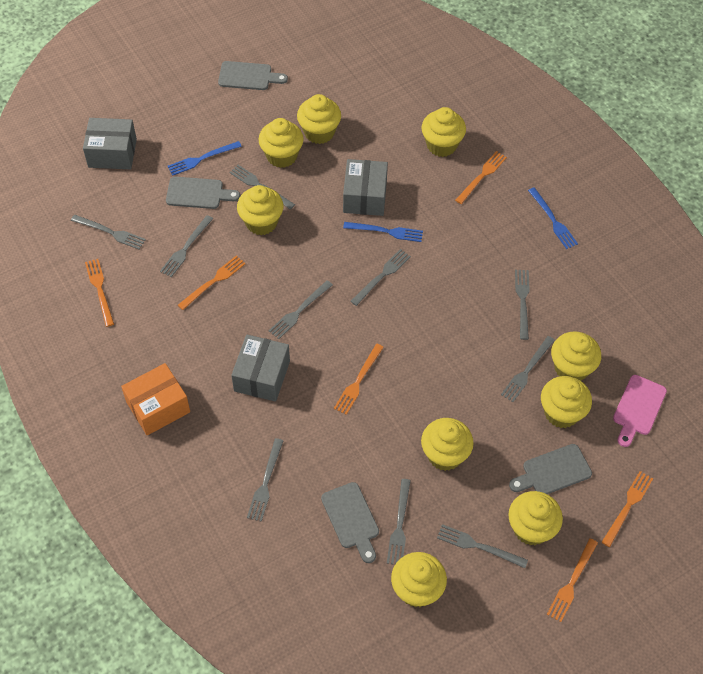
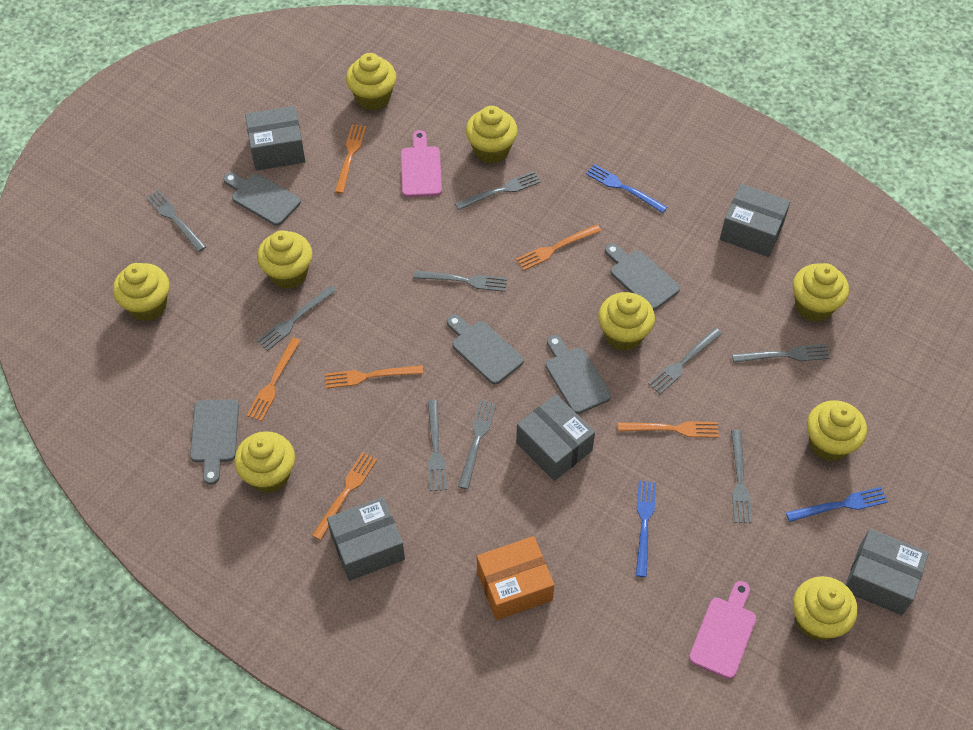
grey box: 3 -> 5
grey cutting board: 4 -> 5
grey fork: 10 -> 9
pink cutting board: 1 -> 2

